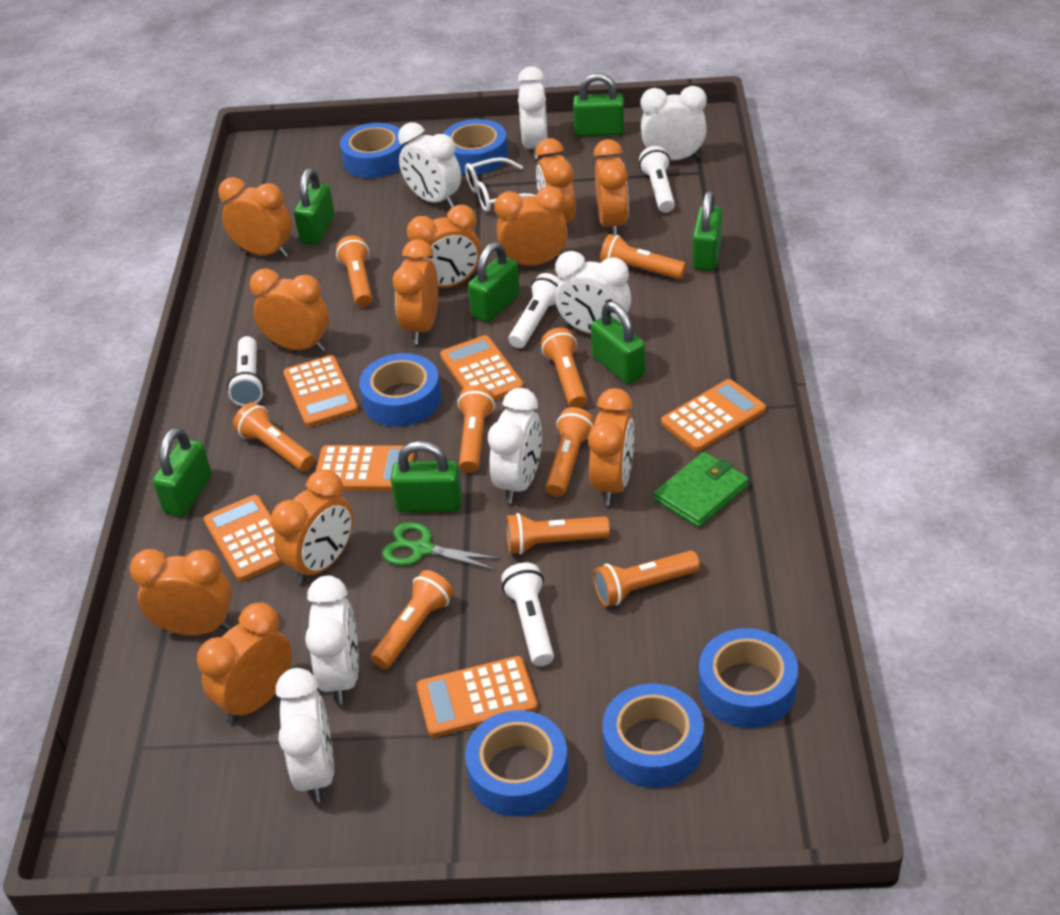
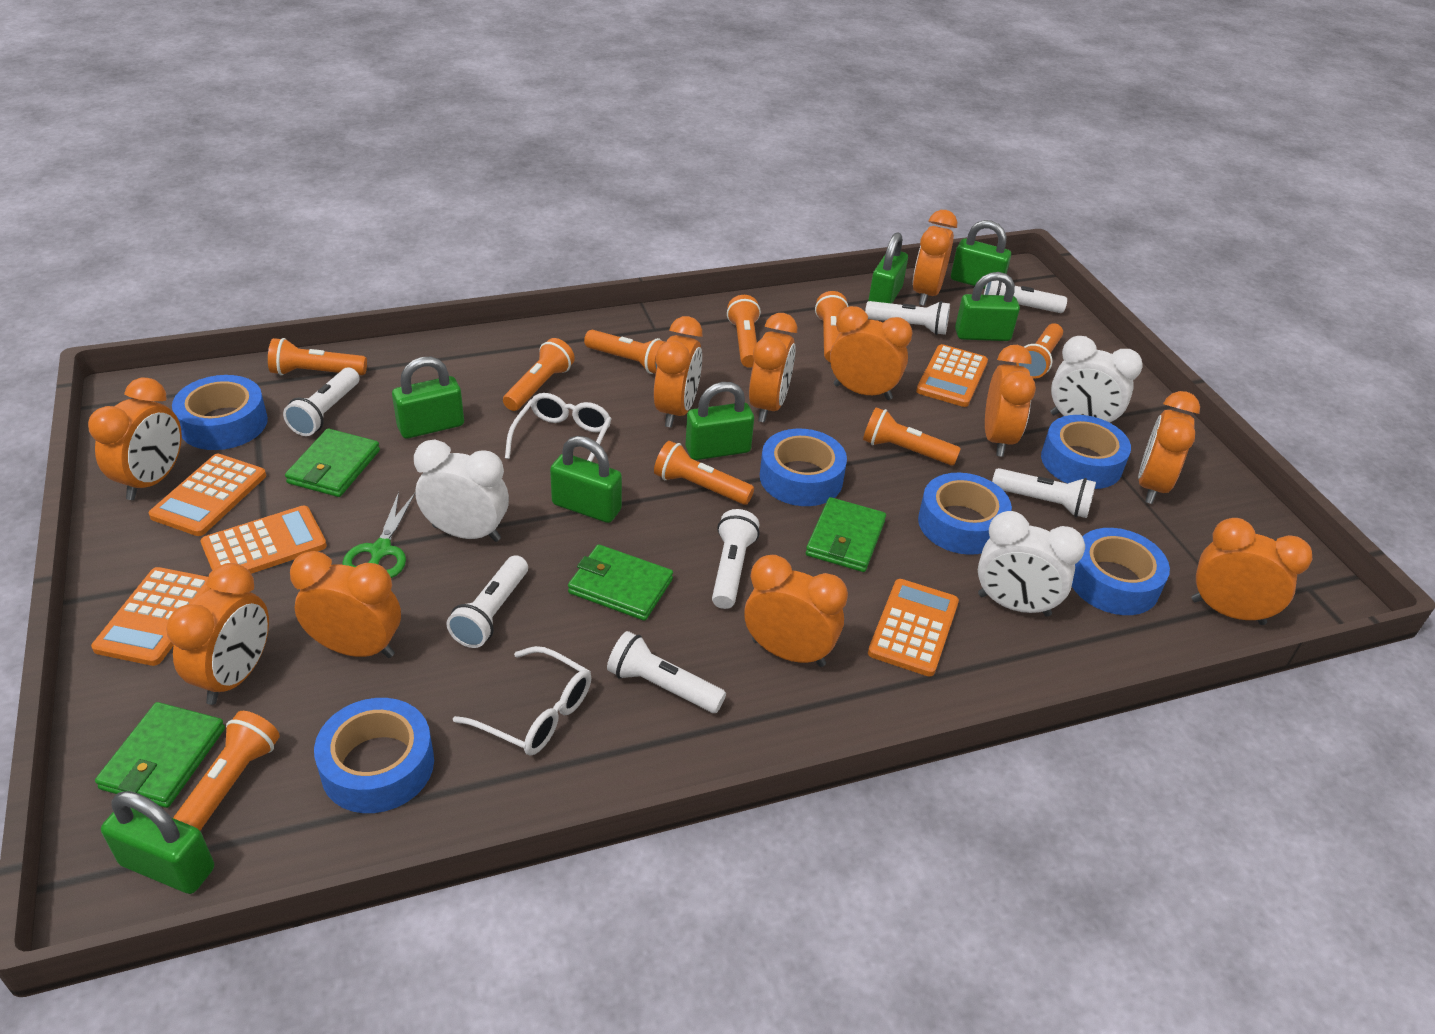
green wallet: 1 -> 4
orange calculator: 6 -> 5
white clock: 7 -> 3
white flashlight: 4 -> 7
white glasses: 1 -> 2

